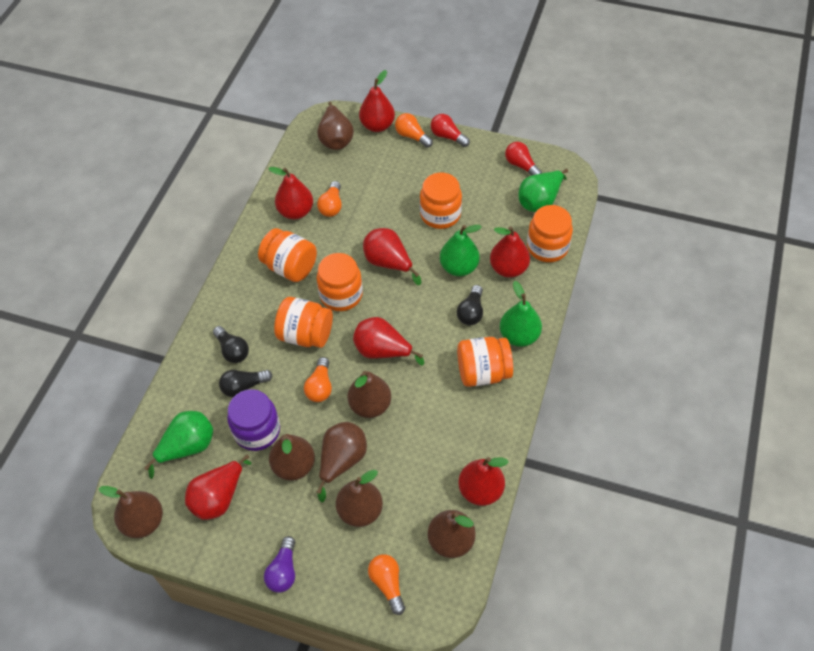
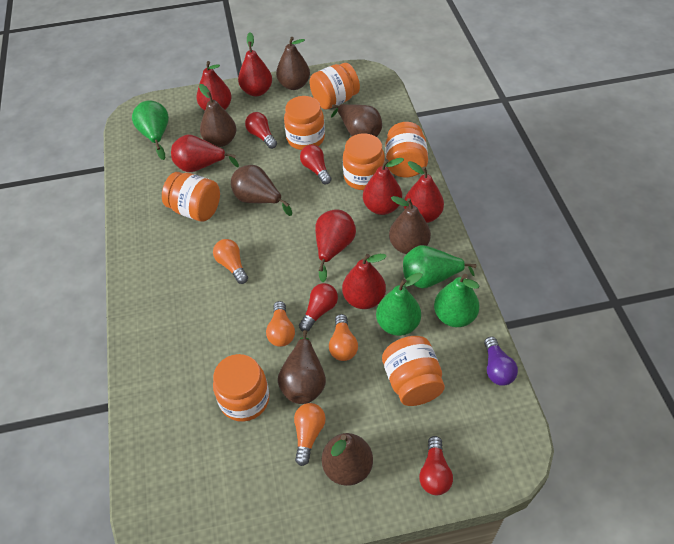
black light bulb: 3 -> 0
orange jar: 6 -> 7
purple jar: 1 -> 0
red light bulb: 2 -> 4

